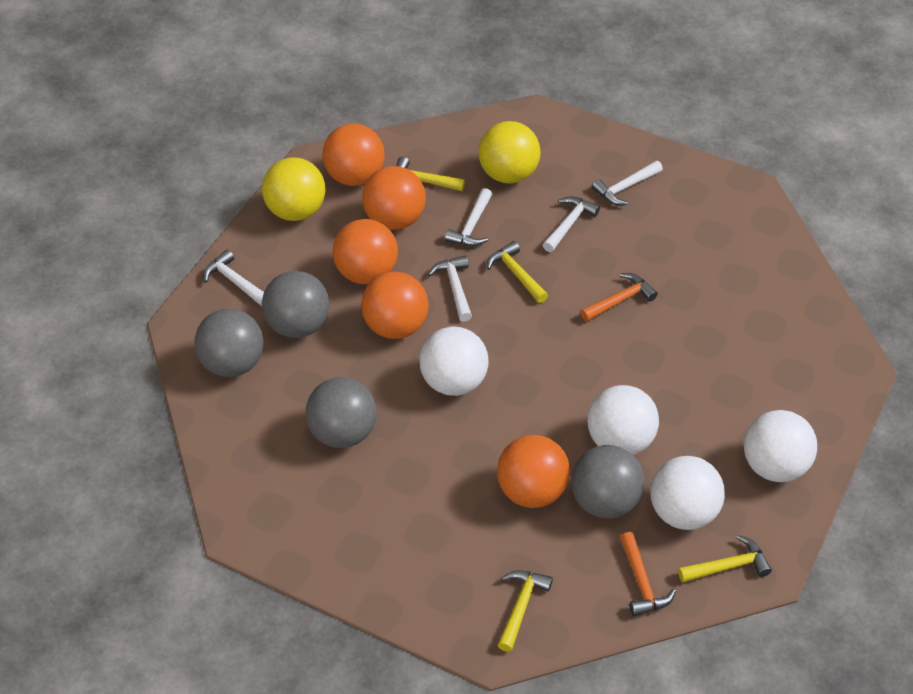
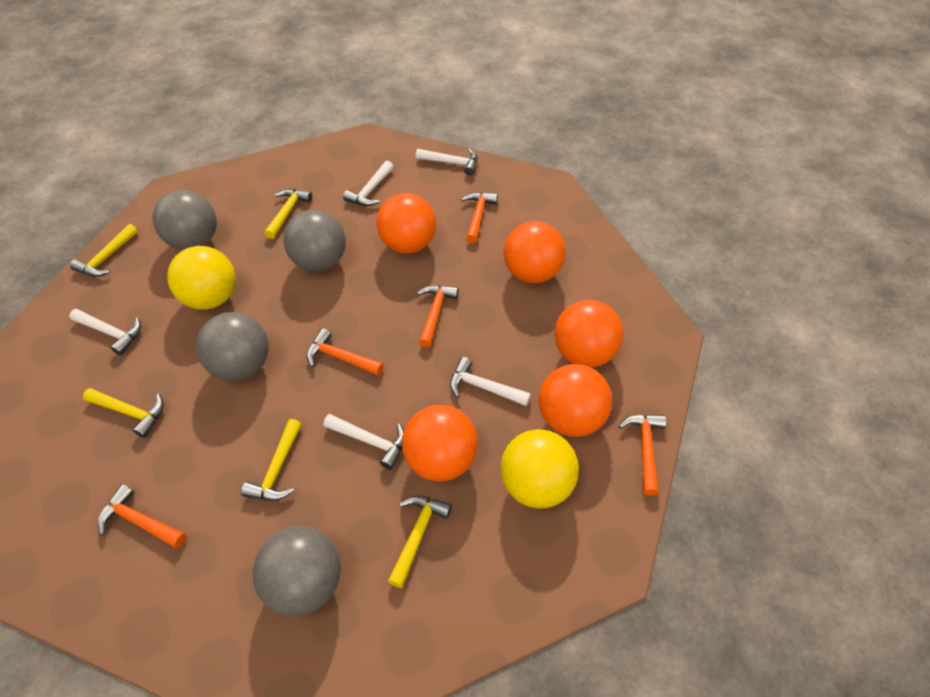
orange hammer: 2 -> 5
white ball: 4 -> 0
yellow hammer: 4 -> 5

